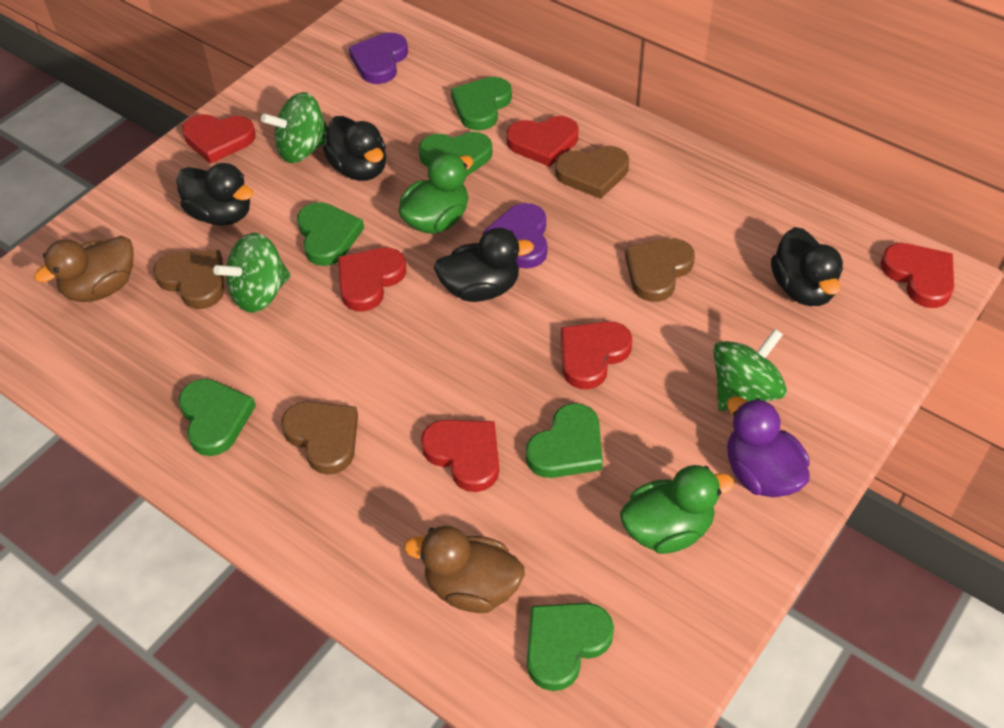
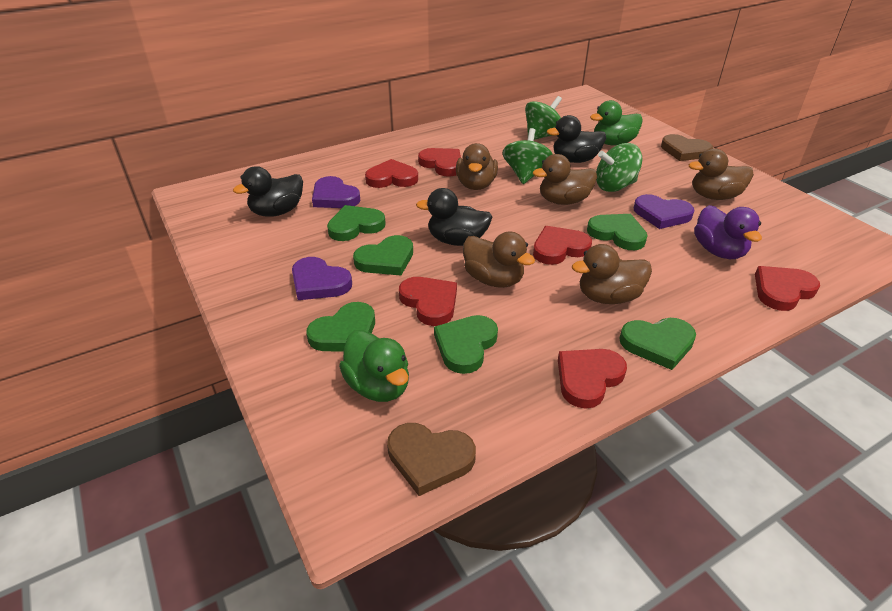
black duck: 4 -> 3
brown duck: 2 -> 5
brown heart: 4 -> 2
purple heart: 2 -> 3

